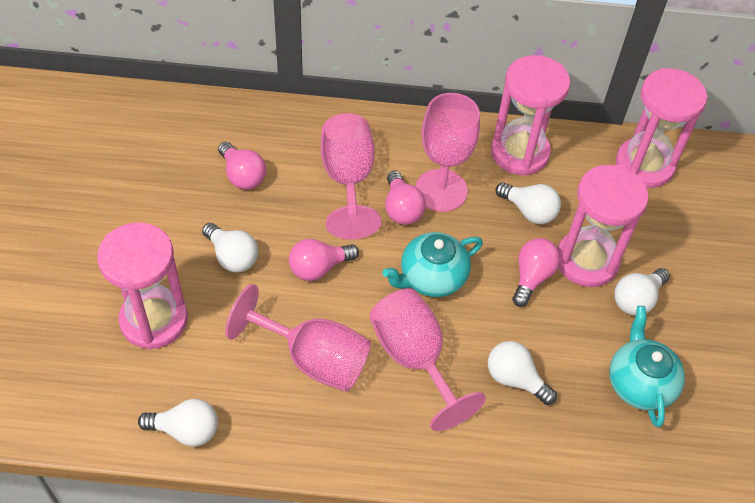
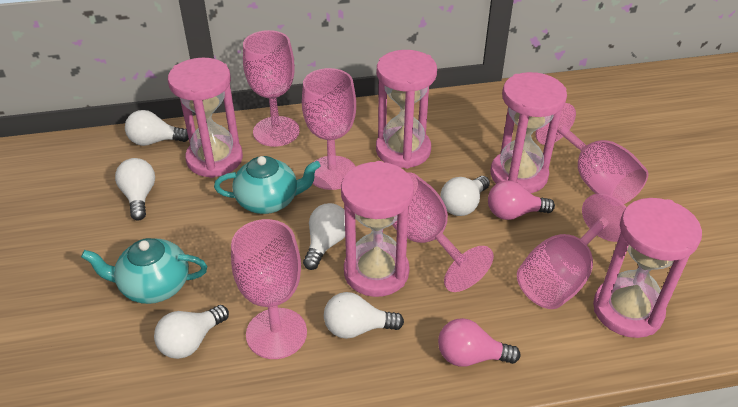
pink goblet: 4 -> 6
pink hourglass: 4 -> 5
pink light bulb: 4 -> 2
white light bulb: 5 -> 6

